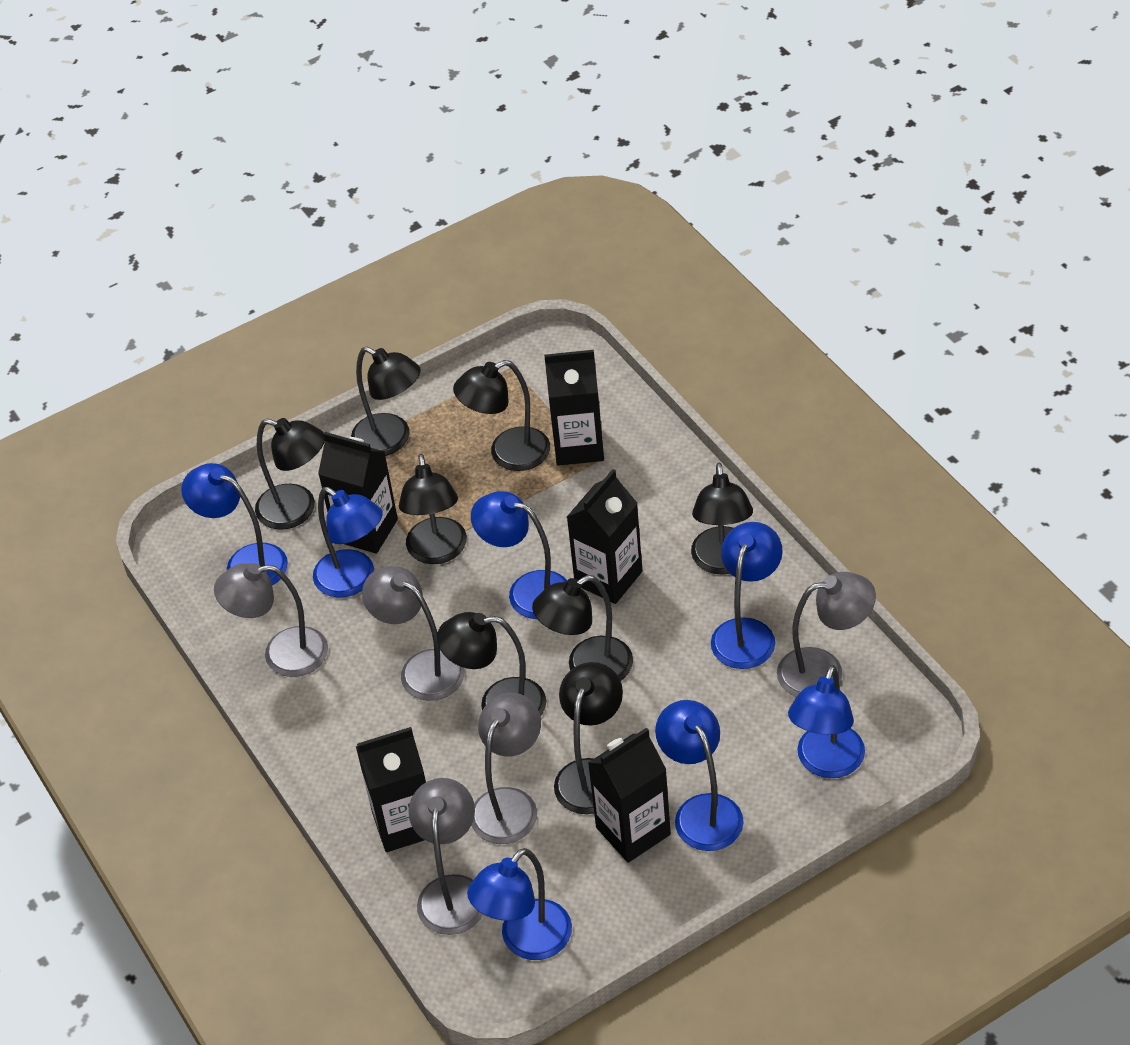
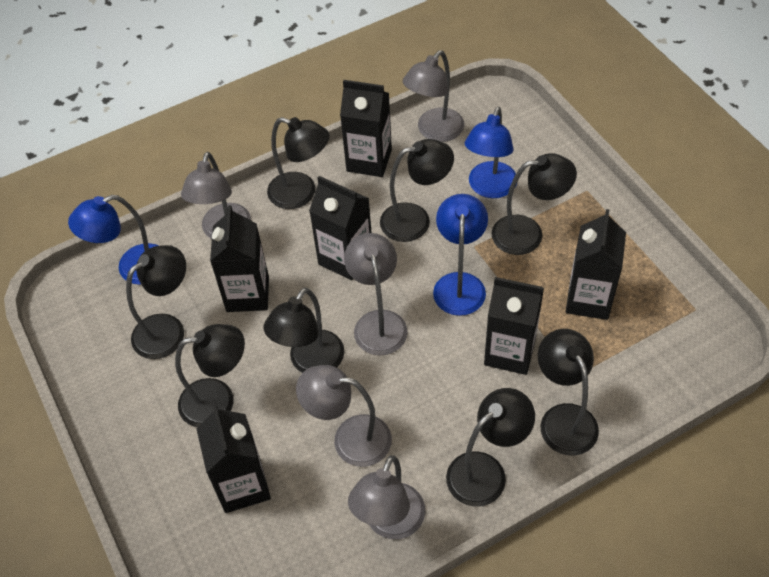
black carton: 5 -> 6
blue lamp: 7 -> 3

